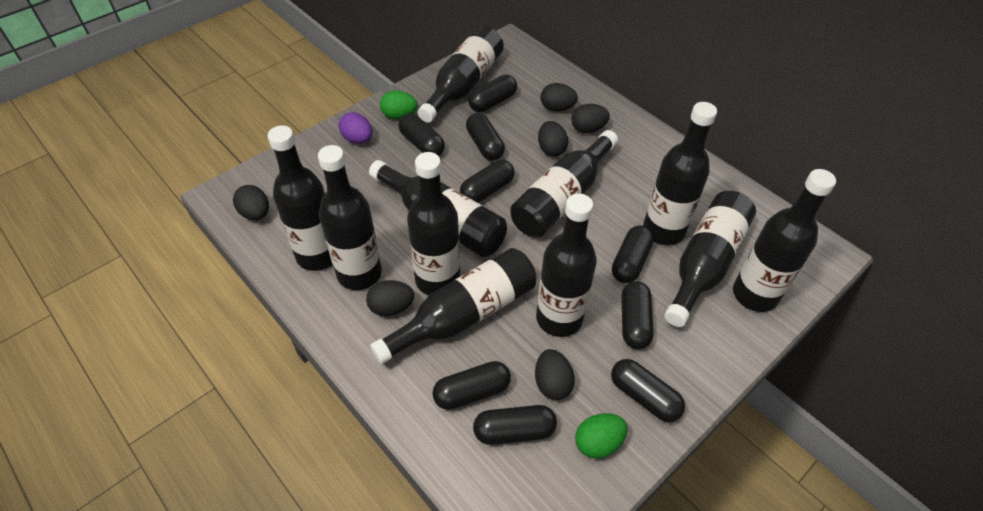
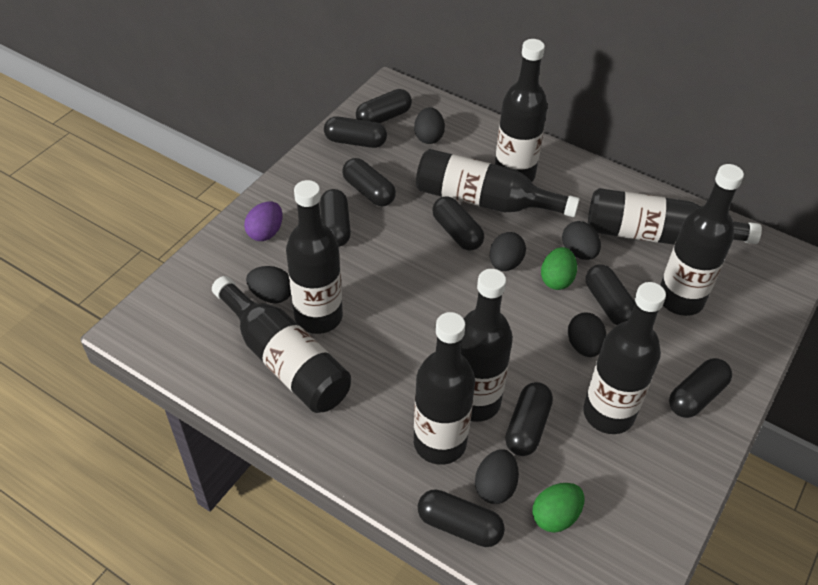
black bottle: 11 -> 9

